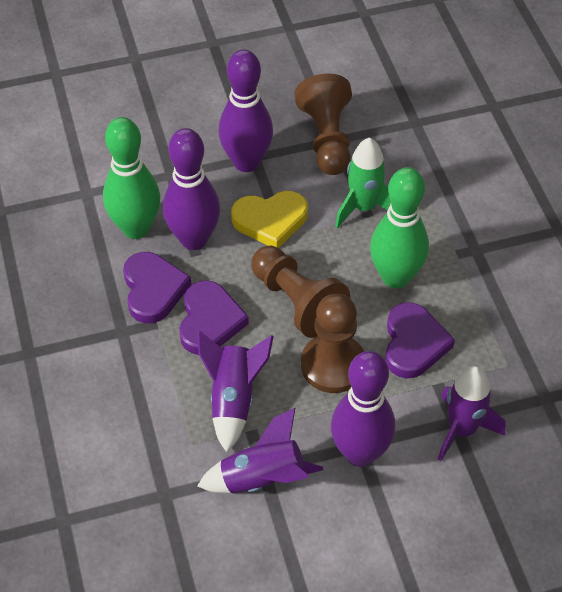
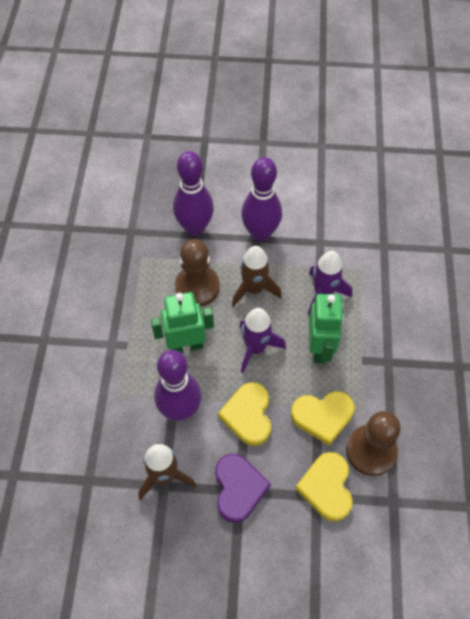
brown pawn: 3 -> 2
brown rocket: 0 -> 2
green bowling pin: 2 -> 0
green robot: 0 -> 2
green rocket: 1 -> 0
purple heart: 3 -> 1
purple rocket: 3 -> 2
yellow heart: 1 -> 3

